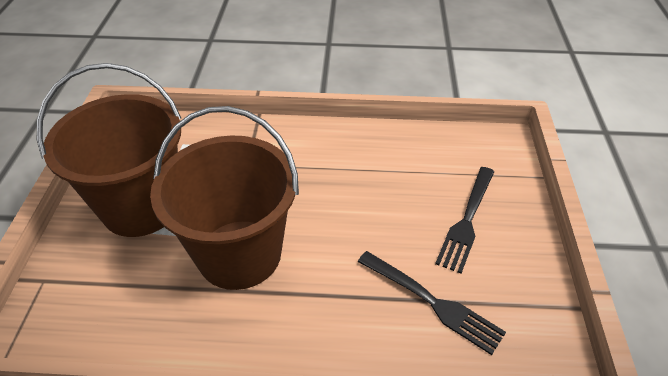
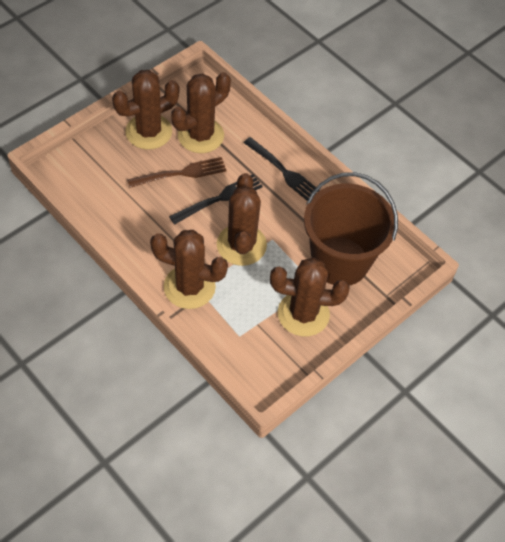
brown bucket: 2 -> 1
brown cactus: 0 -> 5
brown fork: 0 -> 1

